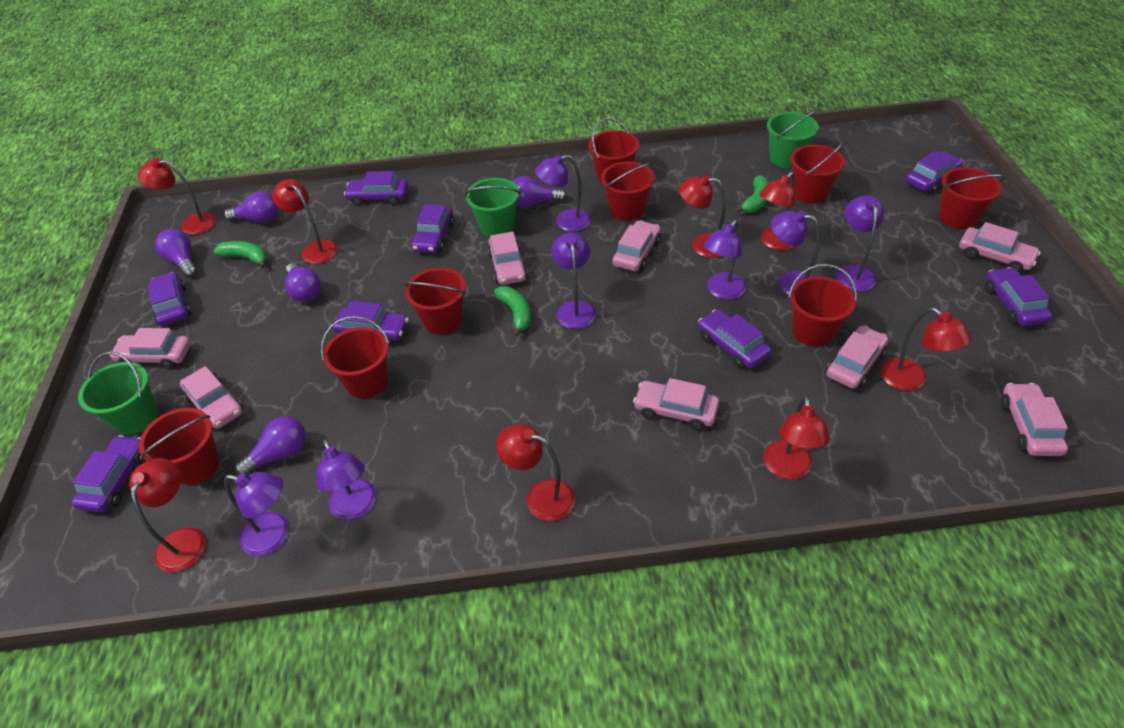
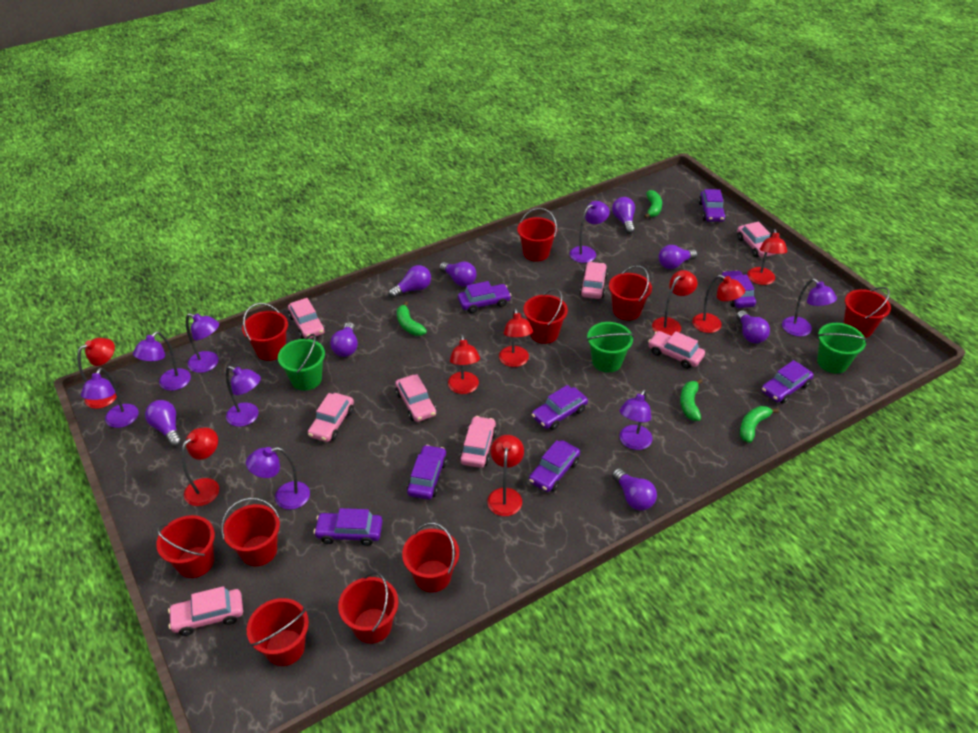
green banana: 3 -> 4
purple lamp: 7 -> 8
purple light bulb: 5 -> 8
red bucket: 8 -> 10

